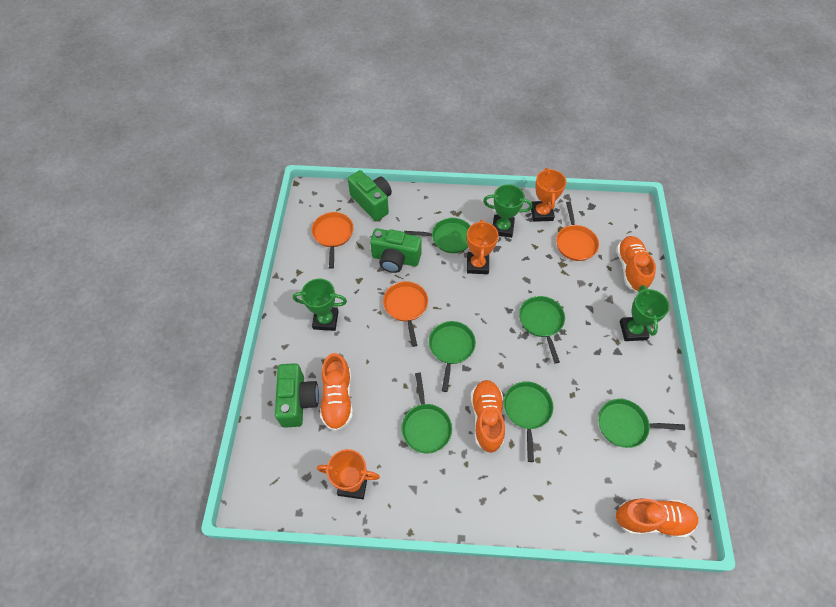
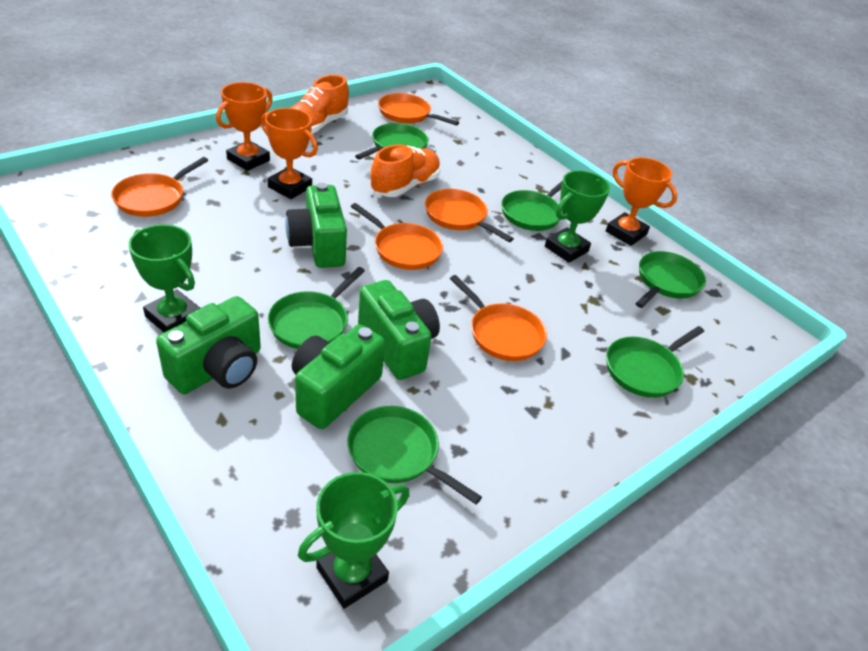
green camera: 3 -> 4
orange pan: 3 -> 5
orange shoe: 4 -> 2

